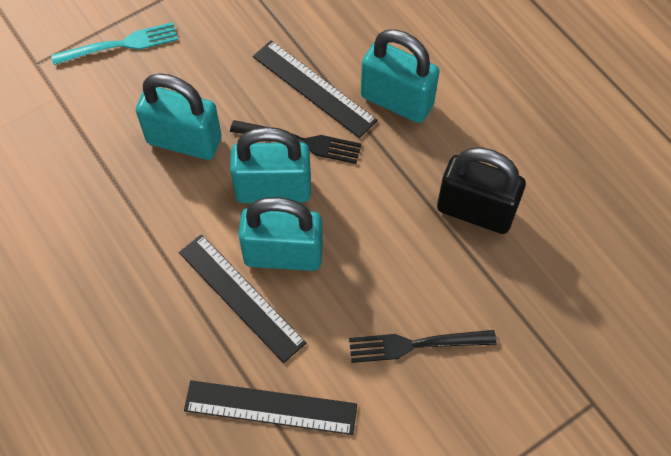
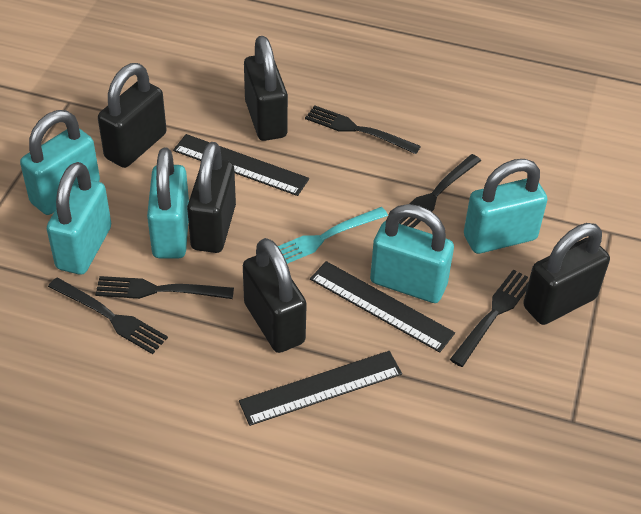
black fork: 2 -> 5
black padlock: 1 -> 5
turquoise padlock: 4 -> 5

